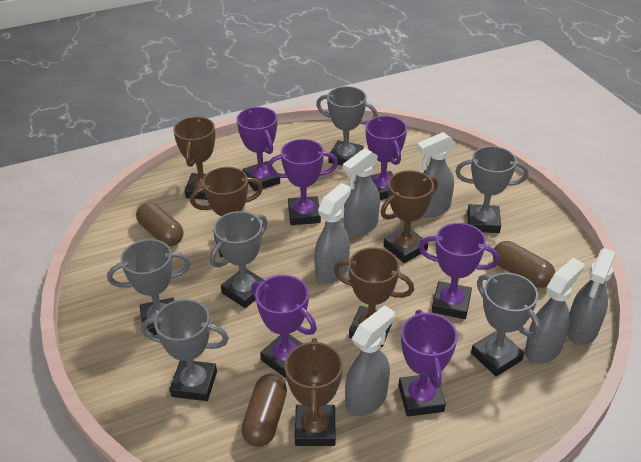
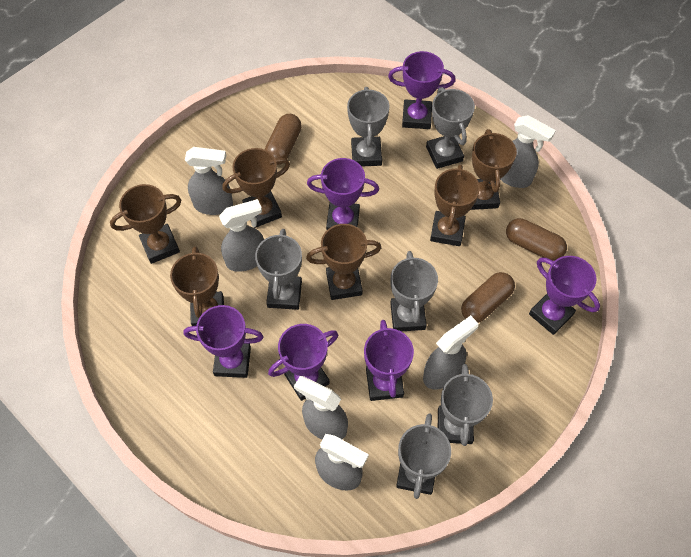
brown trophy: 5 -> 6

